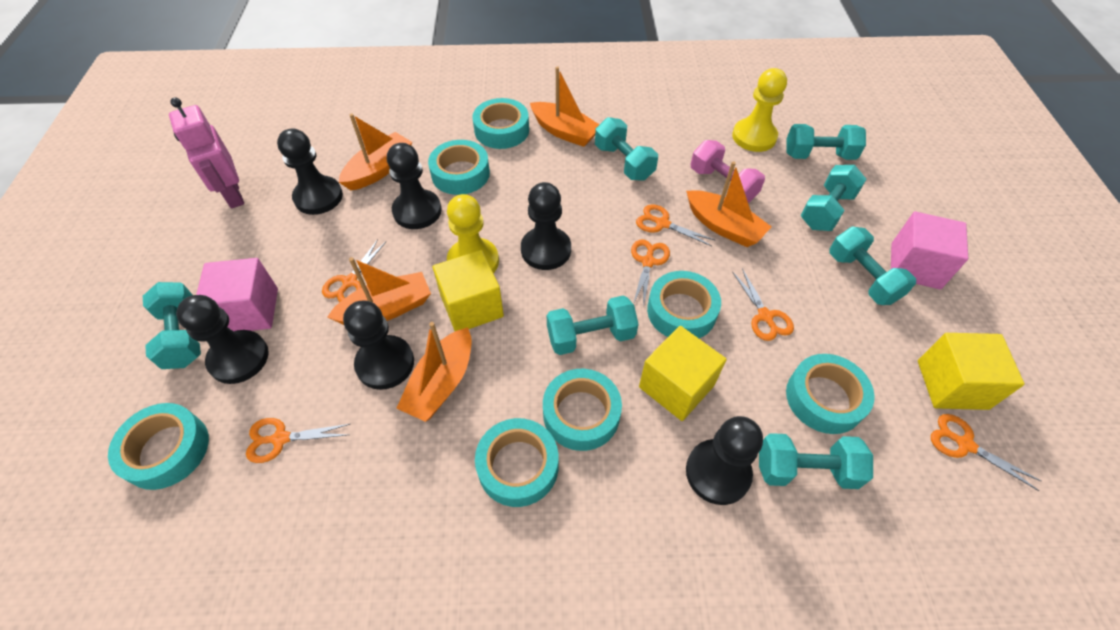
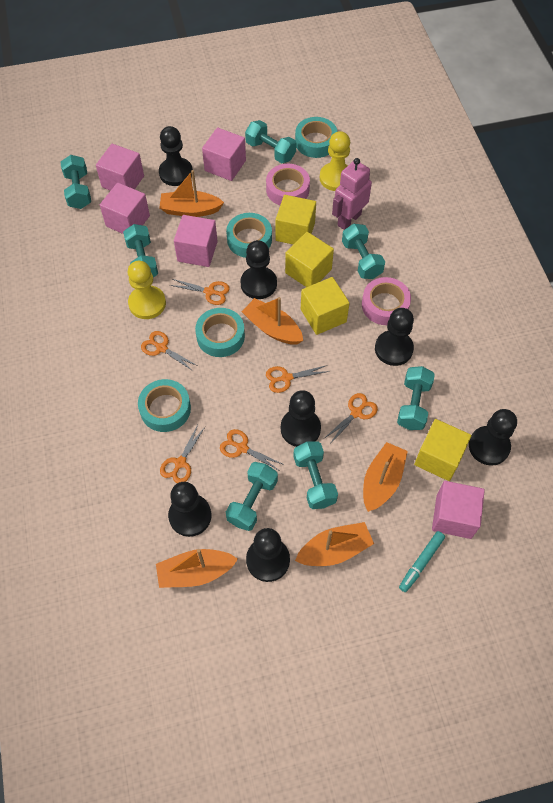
black pawn: 6 -> 7
pink cube: 2 -> 5
pink dumbbell: 1 -> 0
pink tape: 0 -> 2
turquoise marker: 0 -> 1
turquoise tape: 7 -> 4
yellow cube: 3 -> 4

